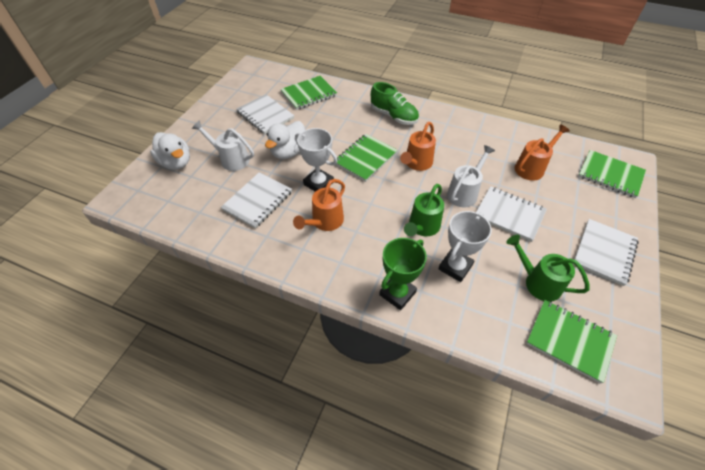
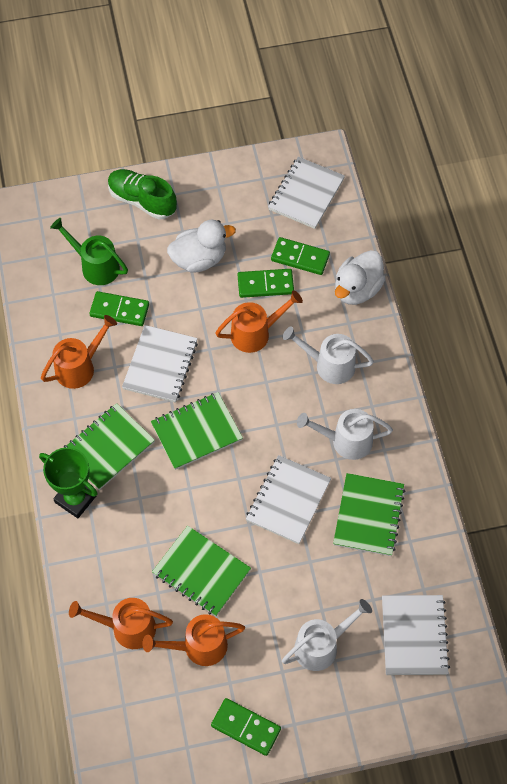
green domino: 0 -> 4
green watering can: 2 -> 1
orange watering can: 3 -> 4
white trophy: 2 -> 0
white watering can: 2 -> 3

